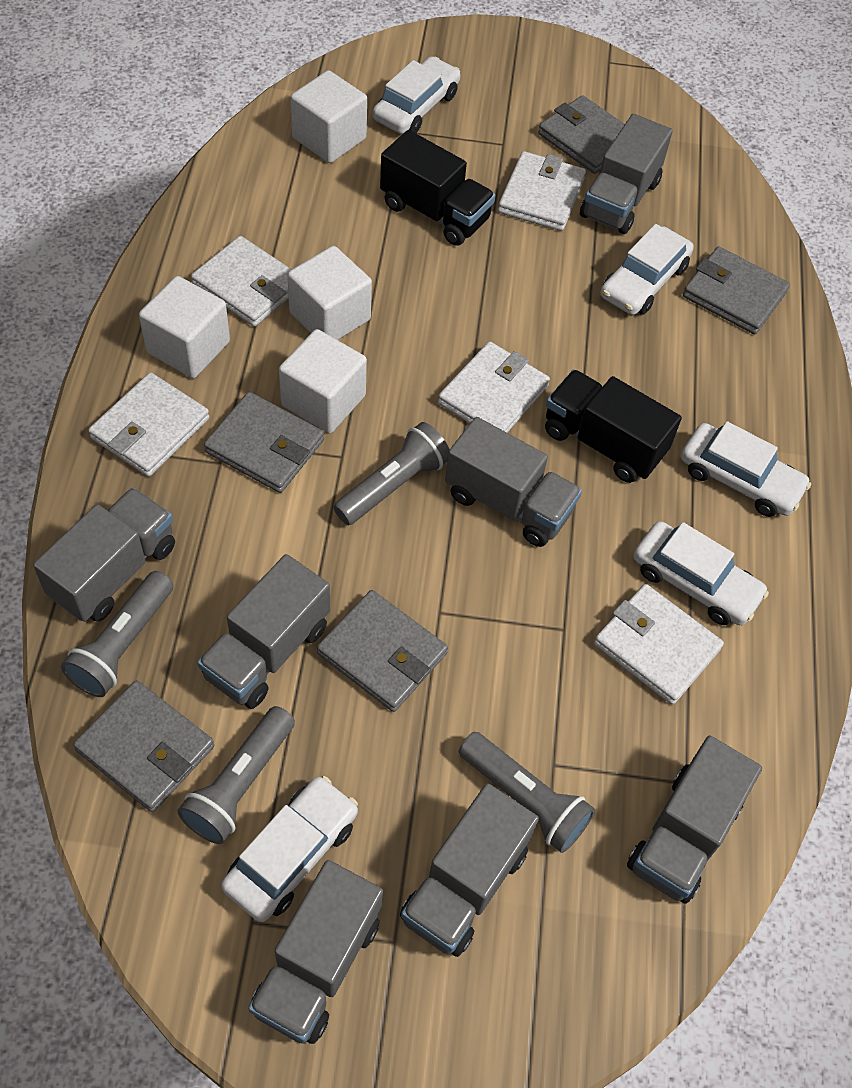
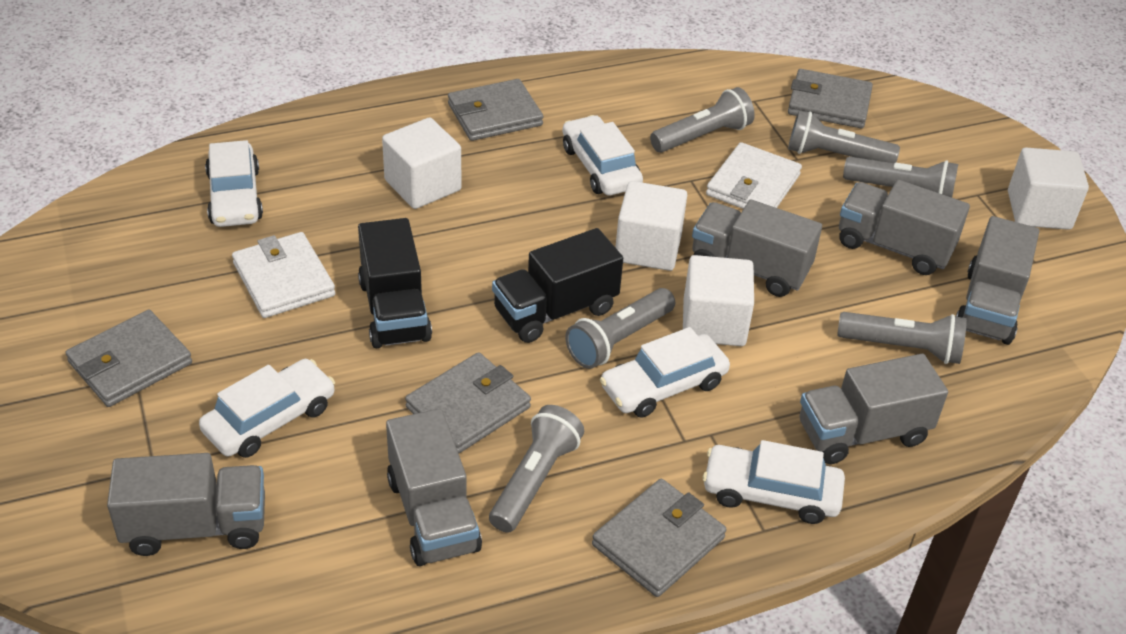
grey flashlight: 4 -> 6
grey truck: 7 -> 6
white wallet: 5 -> 2

